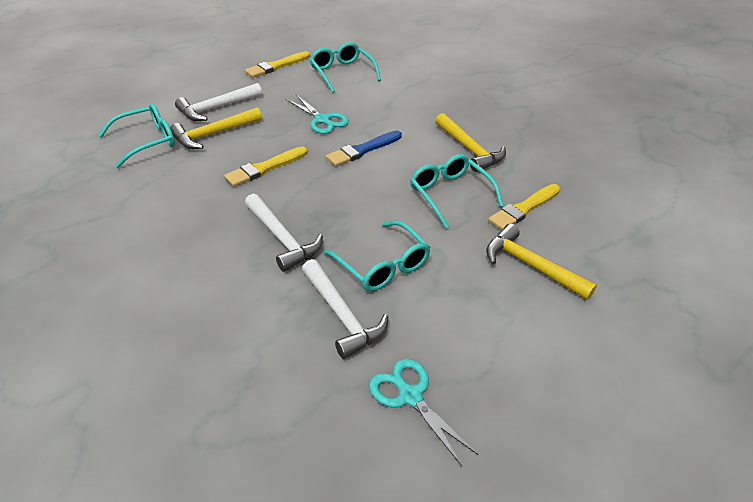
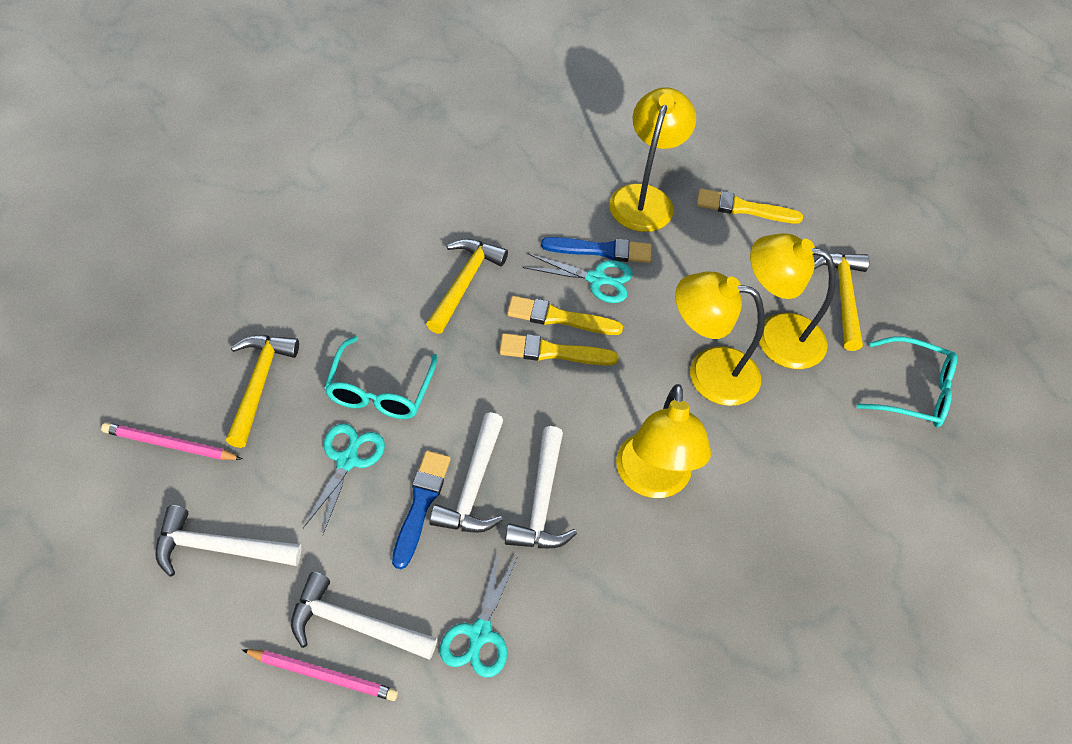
blue brush: 1 -> 2
pink pencil: 0 -> 2
turquoise glasses: 4 -> 2
turquoise scissors: 2 -> 3
white hammer: 3 -> 4
yellow lamp: 0 -> 4

